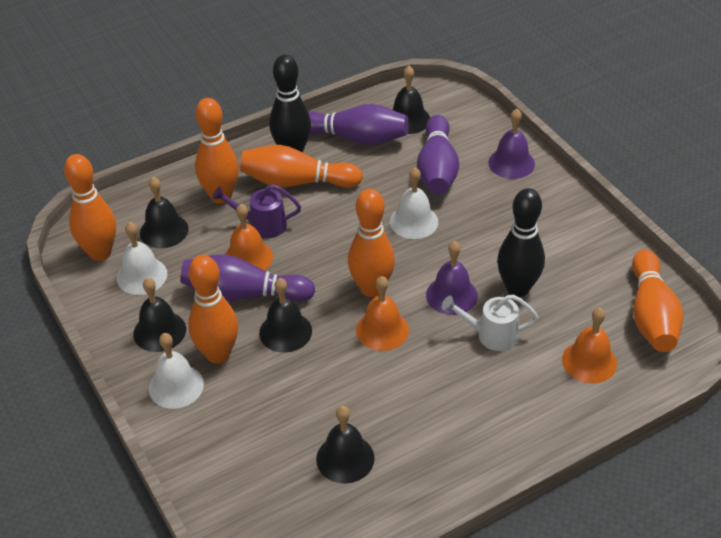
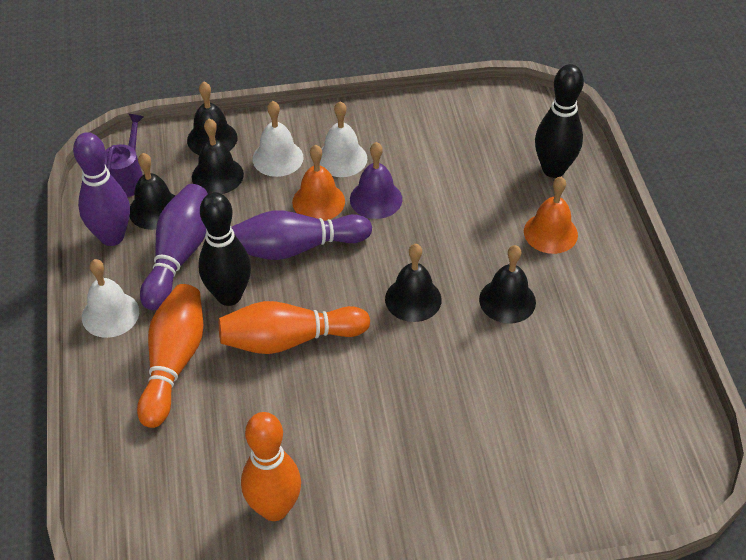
orange bell: 3 -> 2
orange bowling pin: 6 -> 3
purple bell: 2 -> 1
white watering can: 1 -> 0

